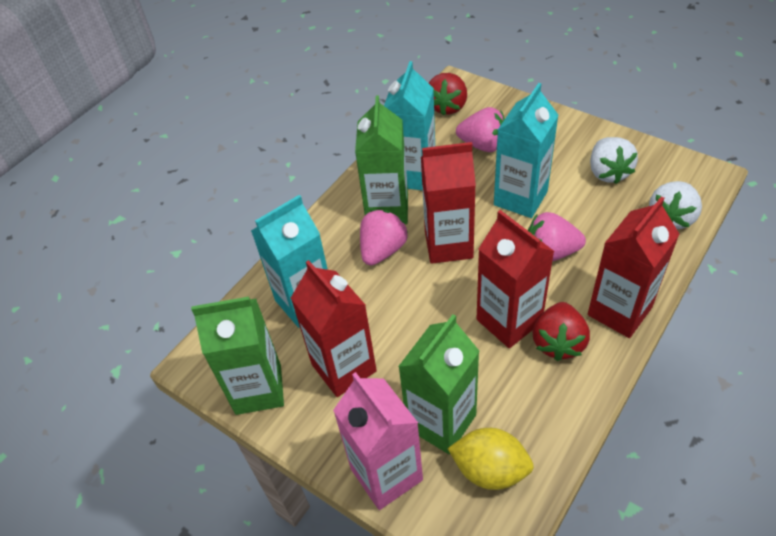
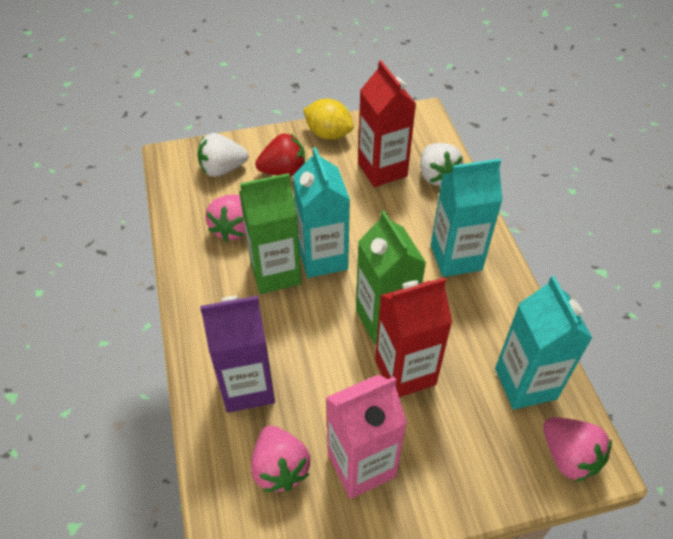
green carton: 3 -> 2
purple carton: 0 -> 1
red carton: 4 -> 2
red strawberry: 2 -> 1

